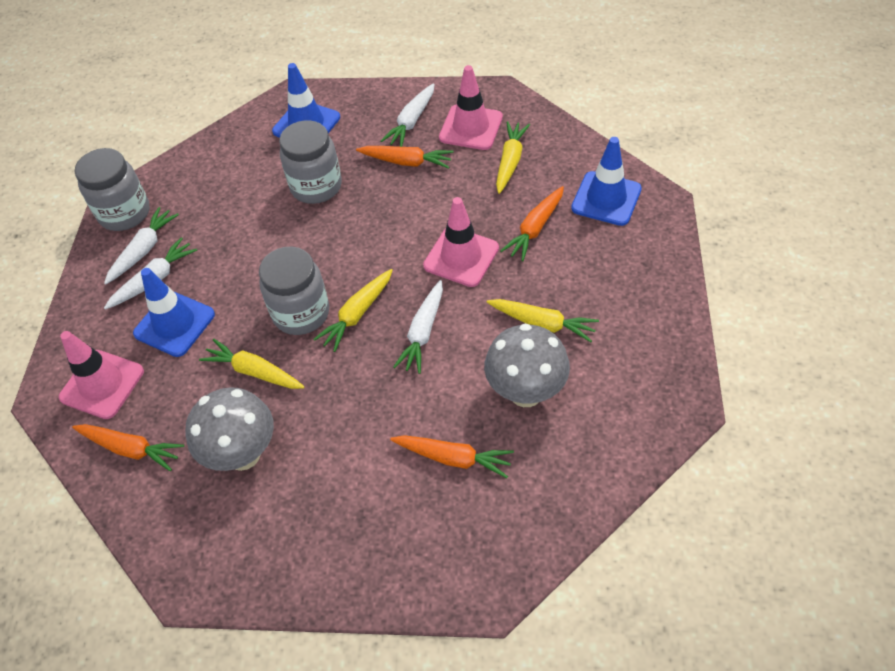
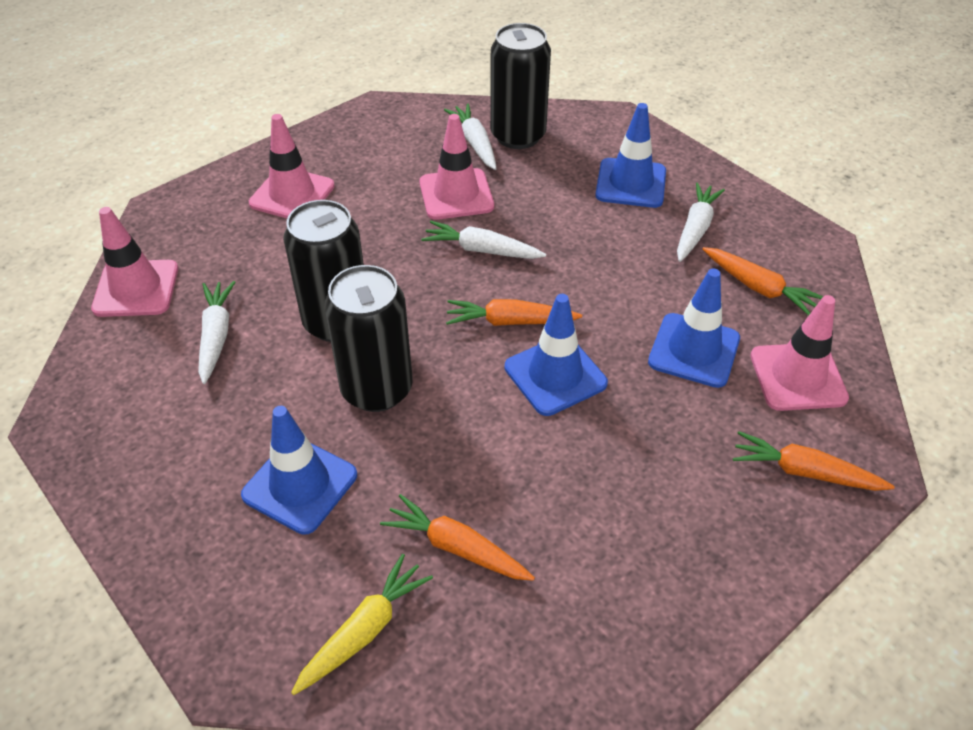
black can: 0 -> 3
blue traffic cone: 3 -> 4
grey jar: 3 -> 0
grey mushroom: 2 -> 0
pink traffic cone: 3 -> 4
yellow carrot: 4 -> 1

